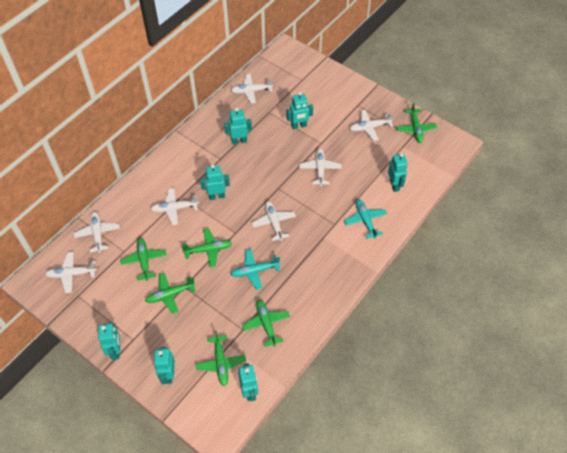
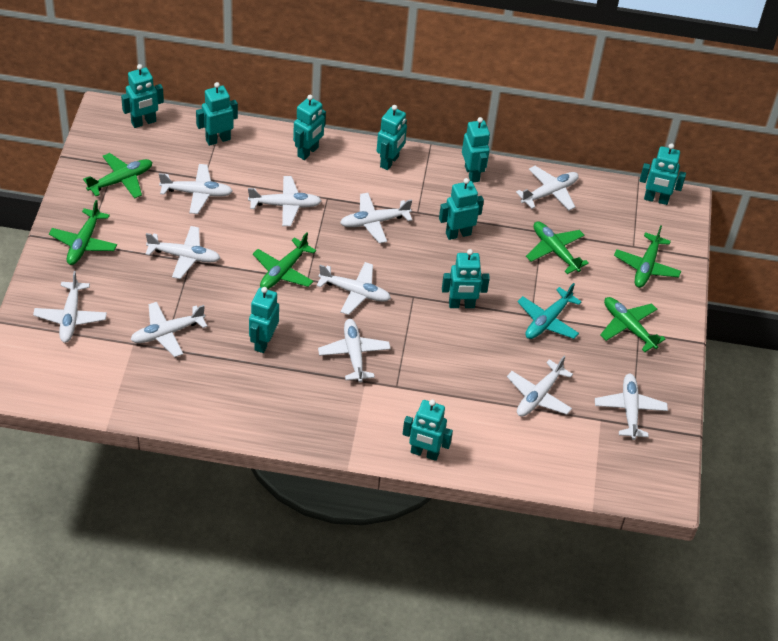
turquoise plane: 2 -> 1
turquoise robot: 7 -> 10
white plane: 7 -> 11

